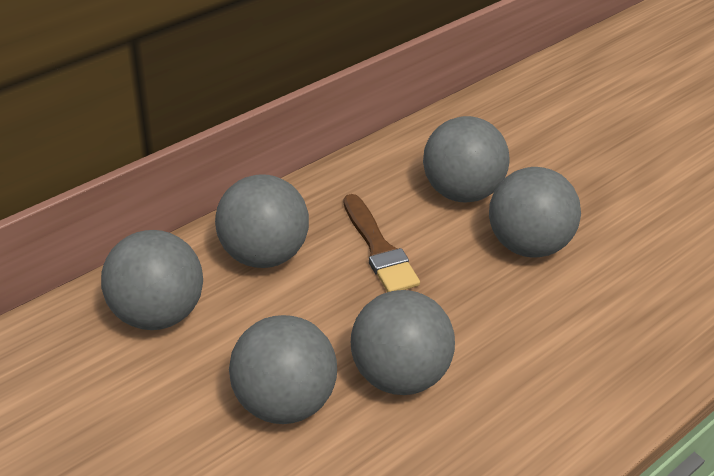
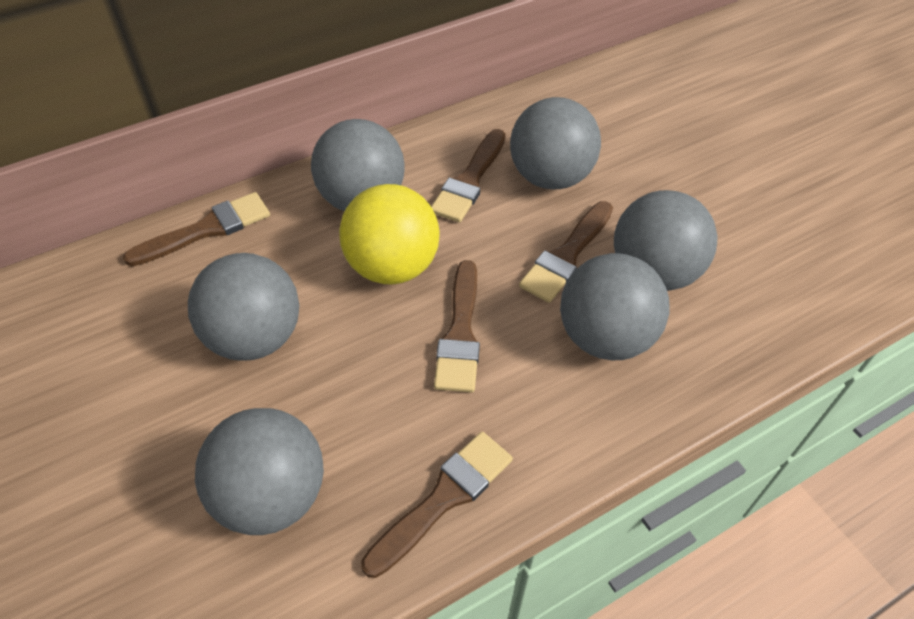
brown brush: 1 -> 5
yellow ball: 0 -> 1

